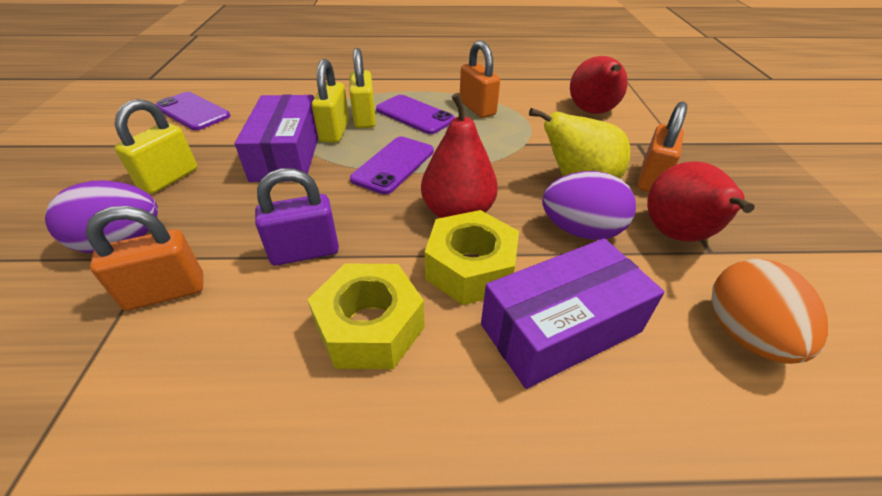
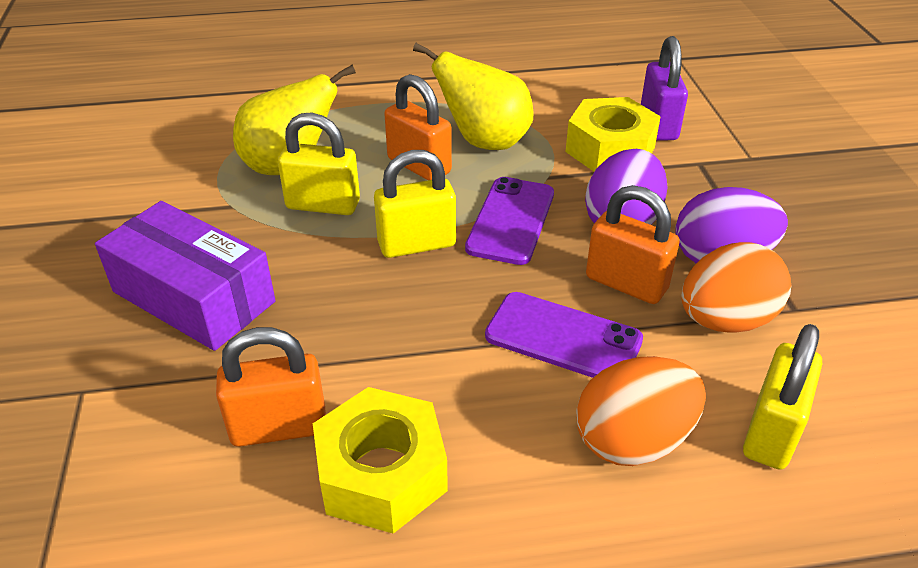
orange egg: 1 -> 2
purple box: 2 -> 1
purple phone: 3 -> 2
red pear: 3 -> 0
yellow pear: 1 -> 2

